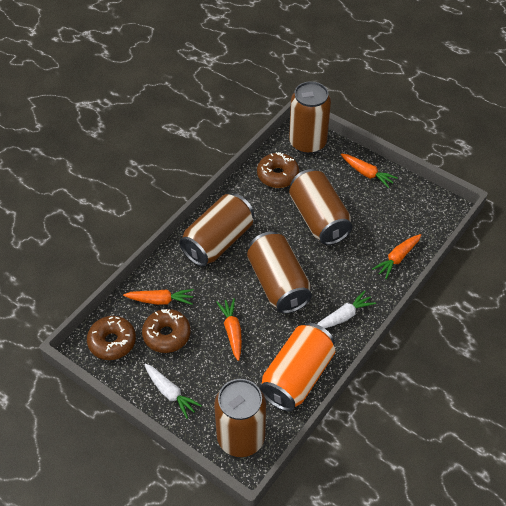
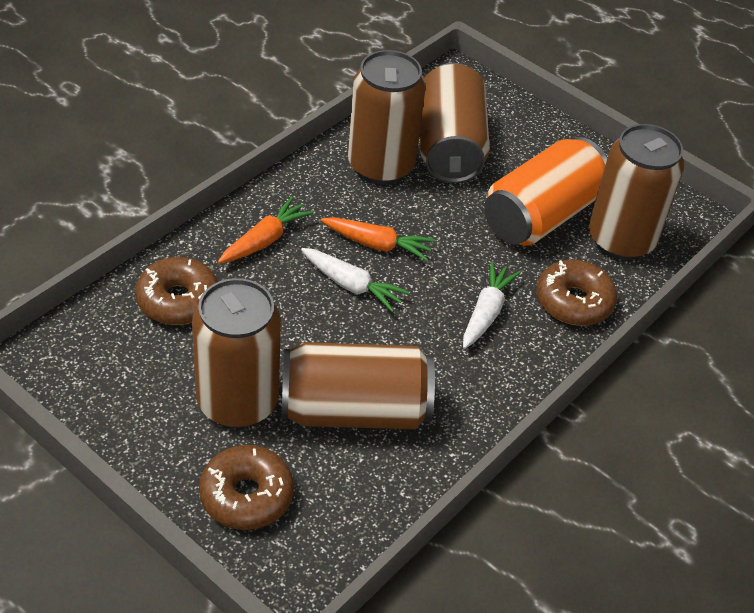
orange carrot: 4 -> 2

